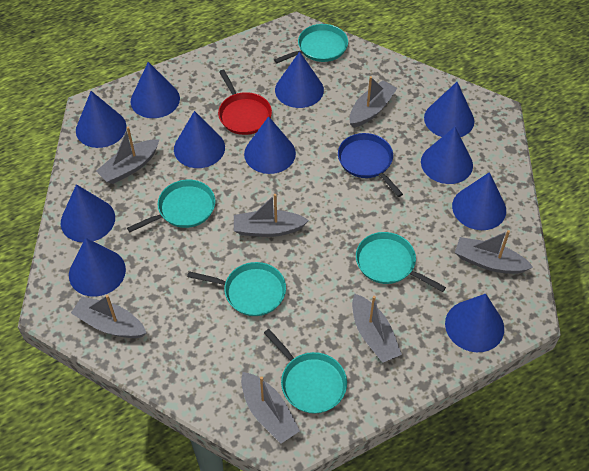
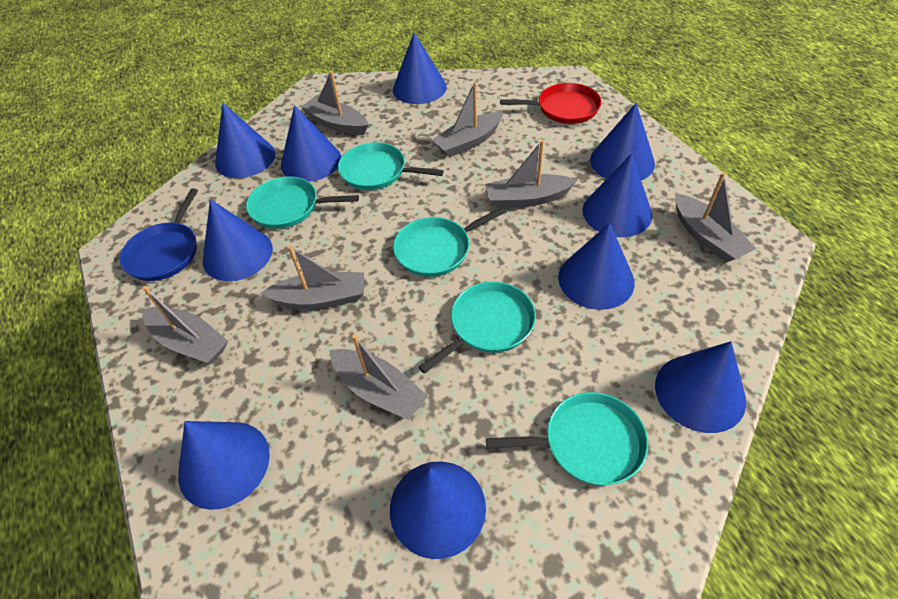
blue cone: 11 -> 10

